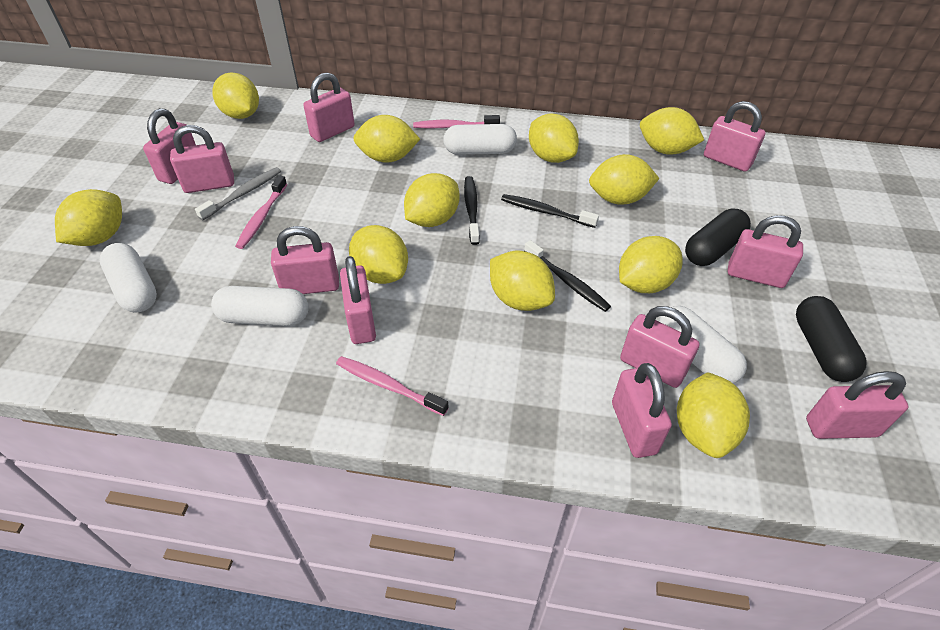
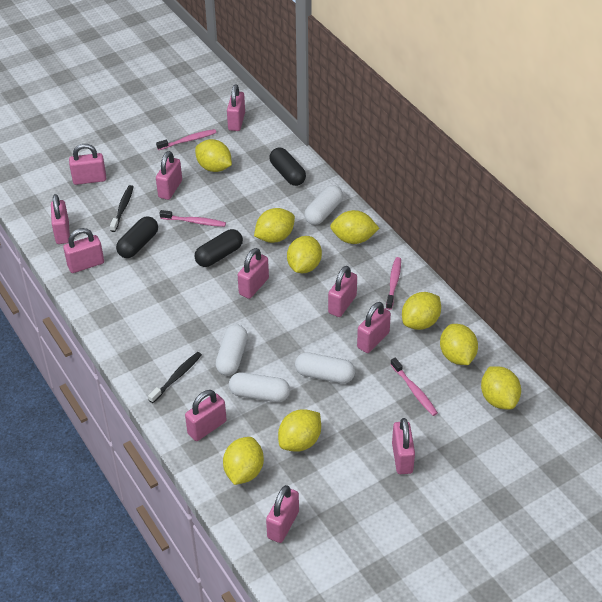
black capsule: 2 -> 3
black toothbrush: 3 -> 2
grey toothbrush: 1 -> 0
pink padlock: 10 -> 11
pink toothbrush: 3 -> 4
yellow lemon: 11 -> 9

